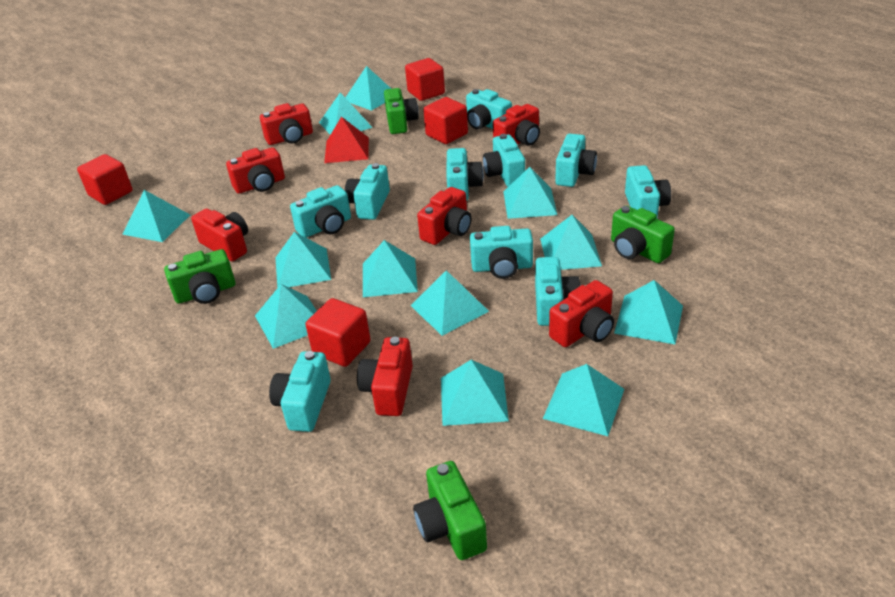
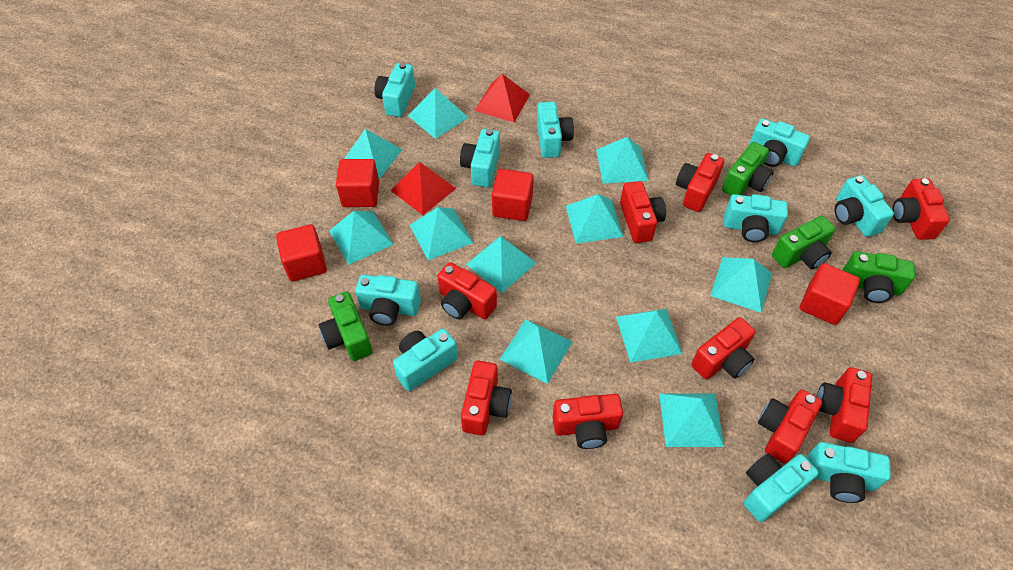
red camera: 7 -> 9
red pyramid: 1 -> 2
turquoise pyramid: 12 -> 11

